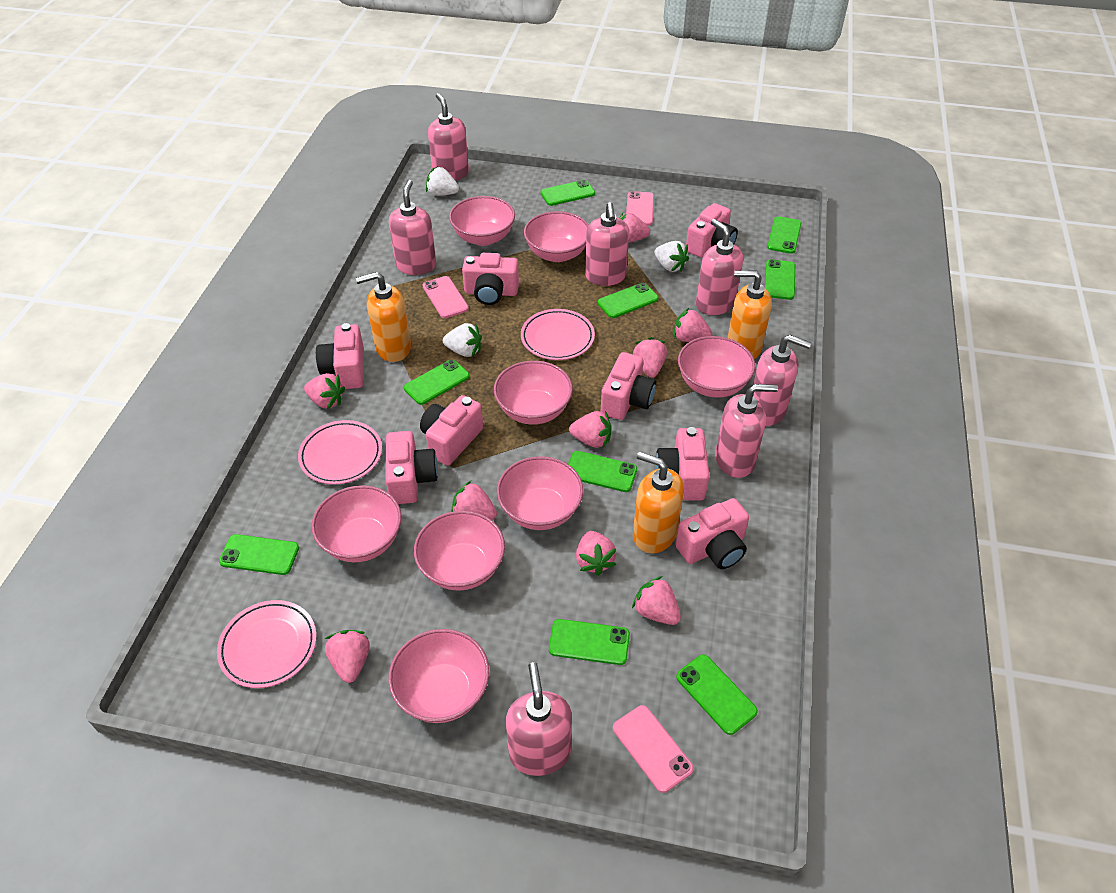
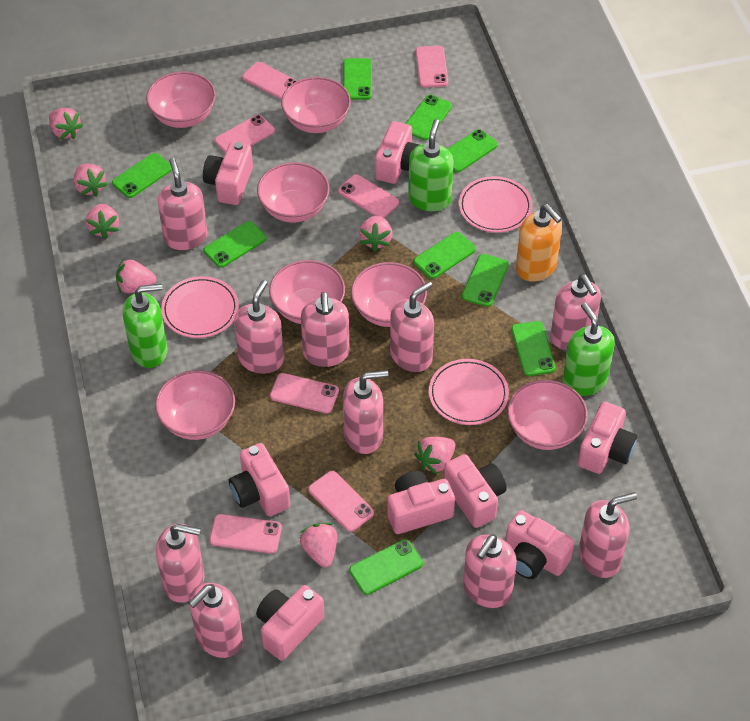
green soap dispenser: 0 -> 3
orange soap dispenser: 3 -> 1
pink bowl: 8 -> 7
pink phone: 3 -> 7
pink soap dispenser: 7 -> 10
pink strawberry: 9 -> 7
white strawberry: 3 -> 0

